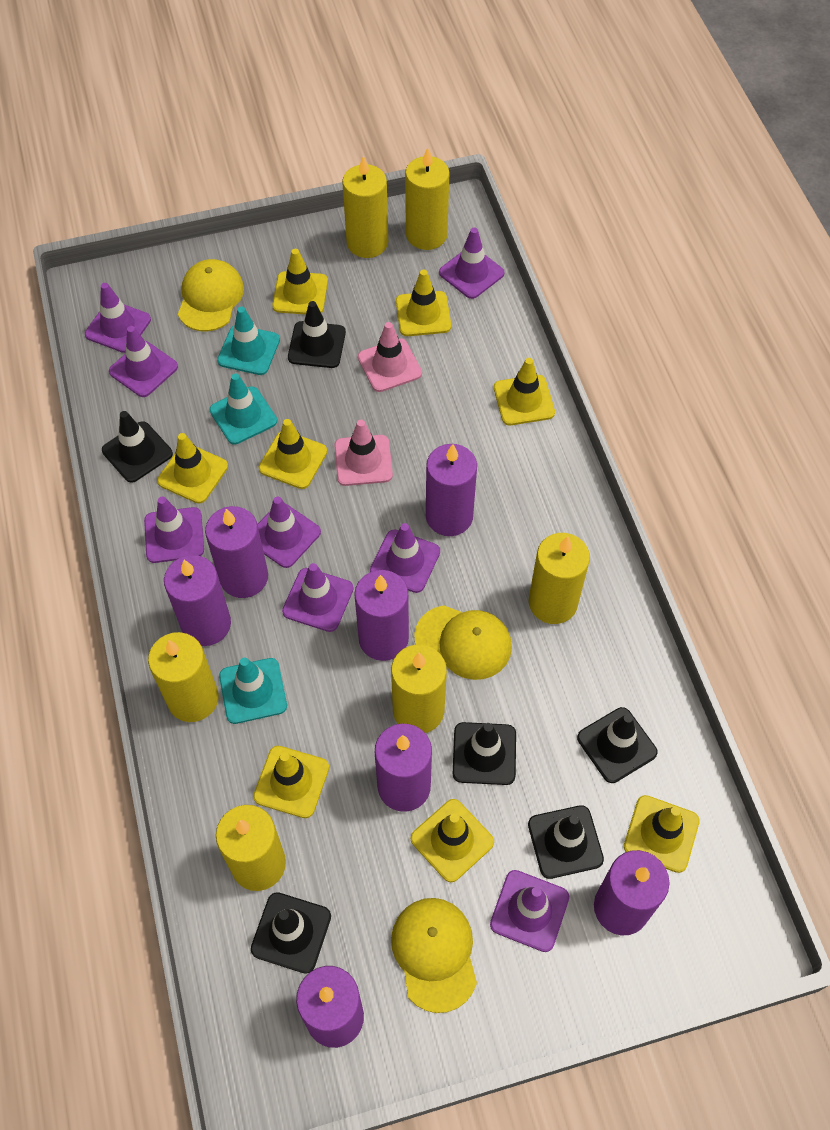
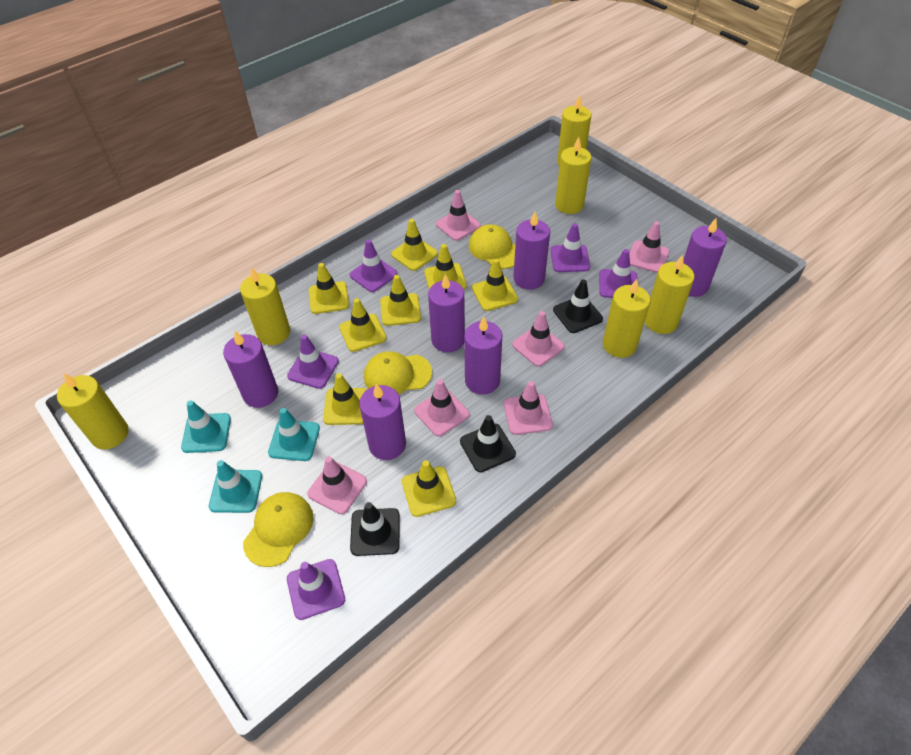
black traffic cone: 6 -> 3
pink traffic cone: 2 -> 6
purple candle: 7 -> 6
purple traffic cone: 8 -> 5

